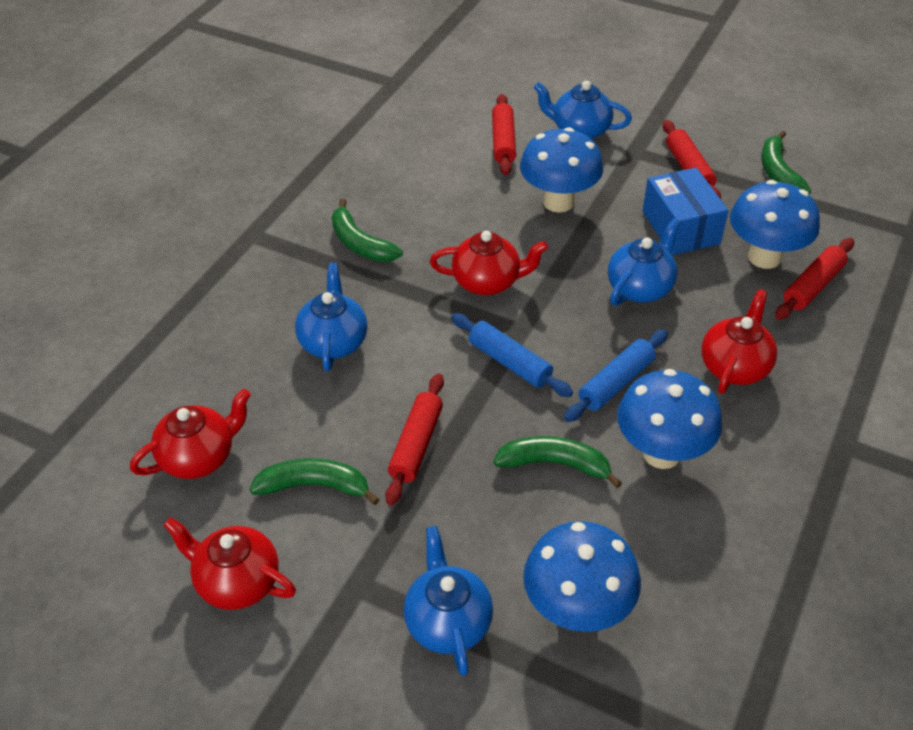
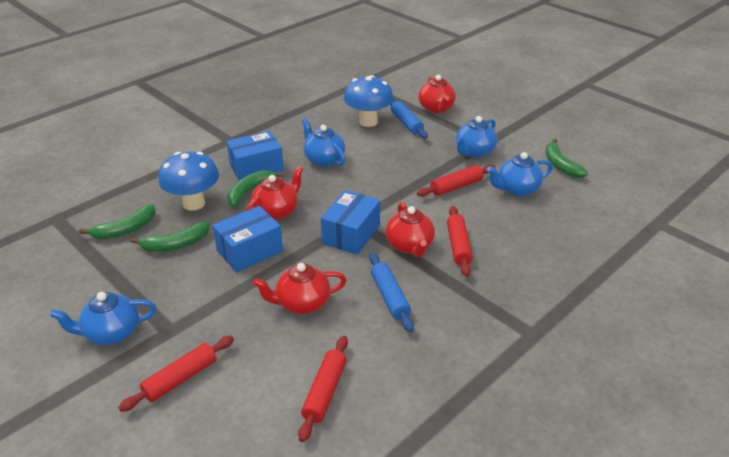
blue box: 1 -> 3
blue mushroom: 4 -> 2

